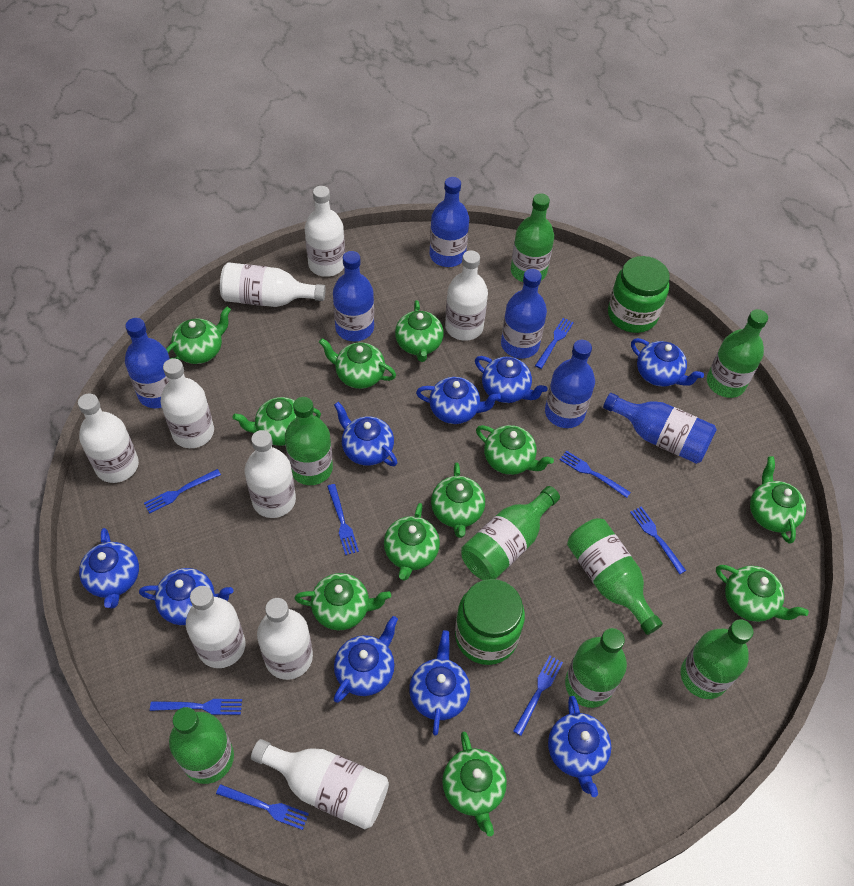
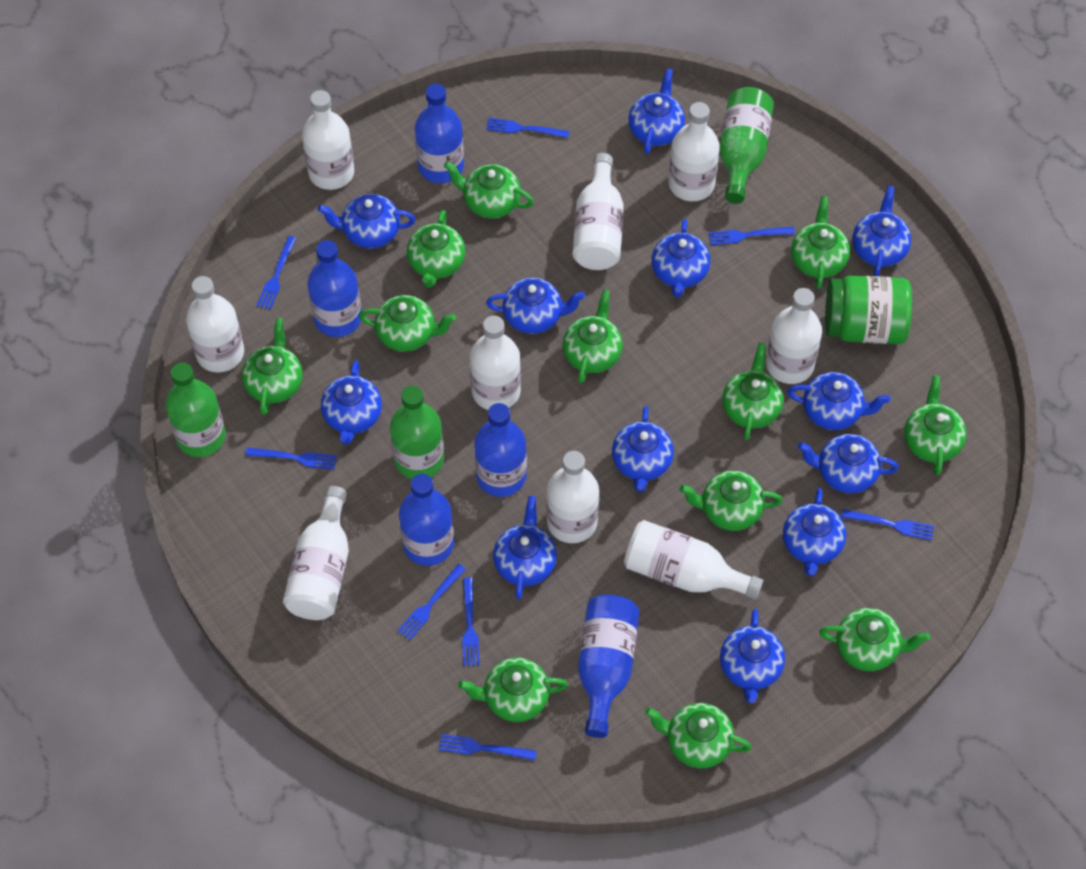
blue bottle: 6 -> 5
blue teapot: 9 -> 12
green bottle: 8 -> 3
green jar: 2 -> 1
green teapot: 11 -> 12

